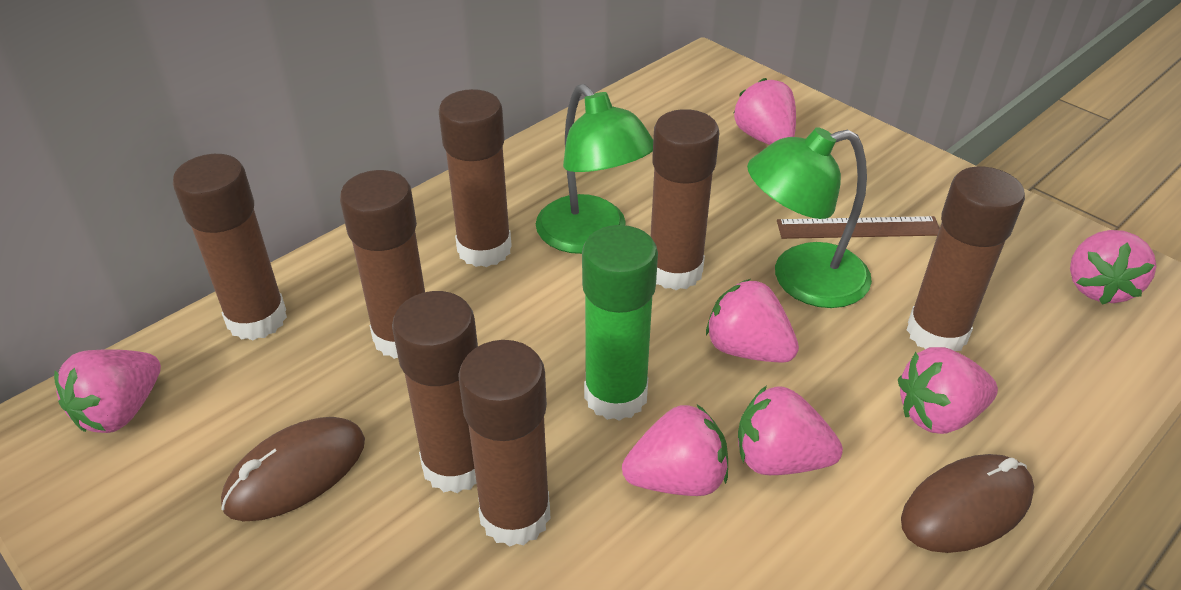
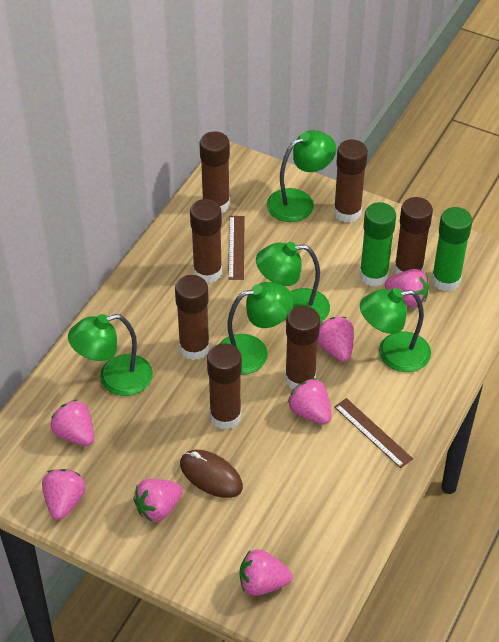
brown mouse: 2 -> 1
brown ruler: 1 -> 2
green glue stick: 1 -> 2
green lamp: 2 -> 5

